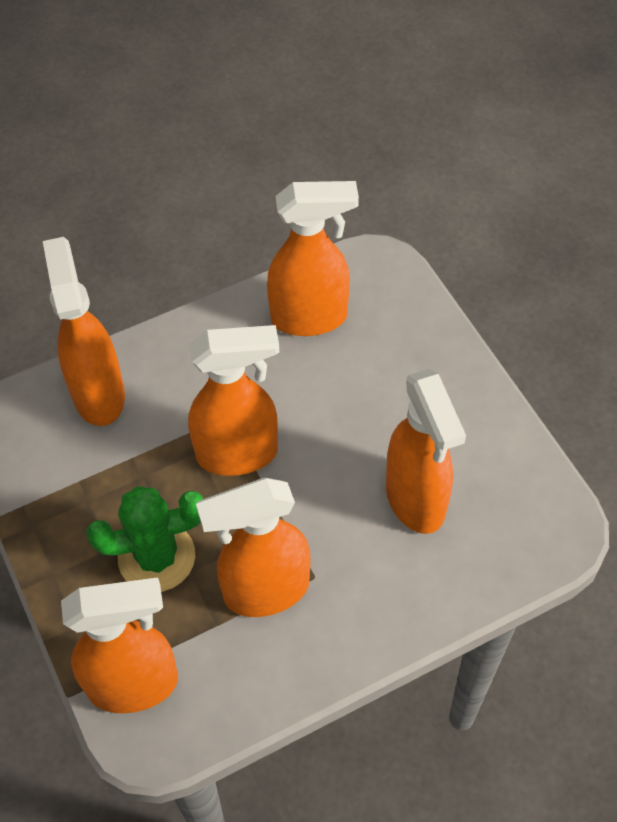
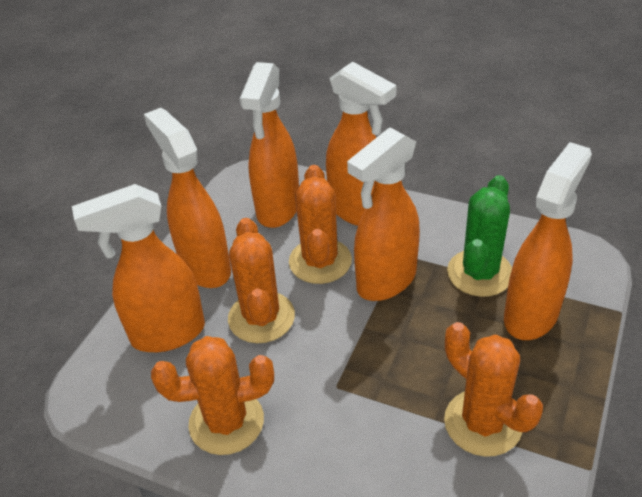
orange cactus: 0 -> 4

